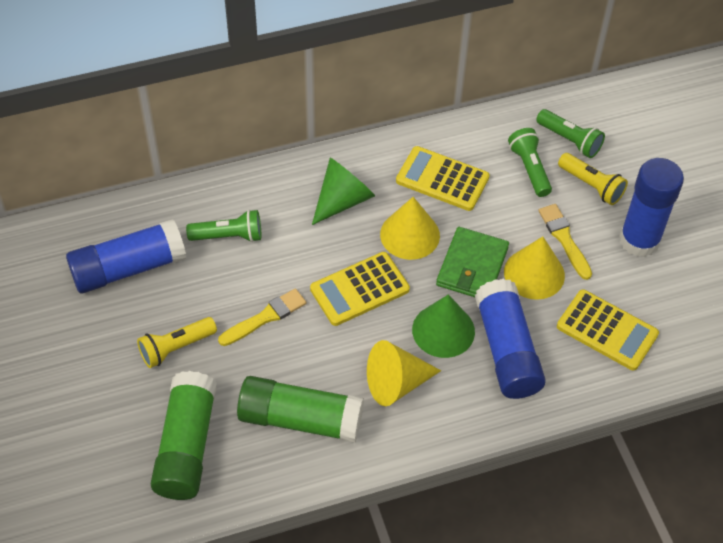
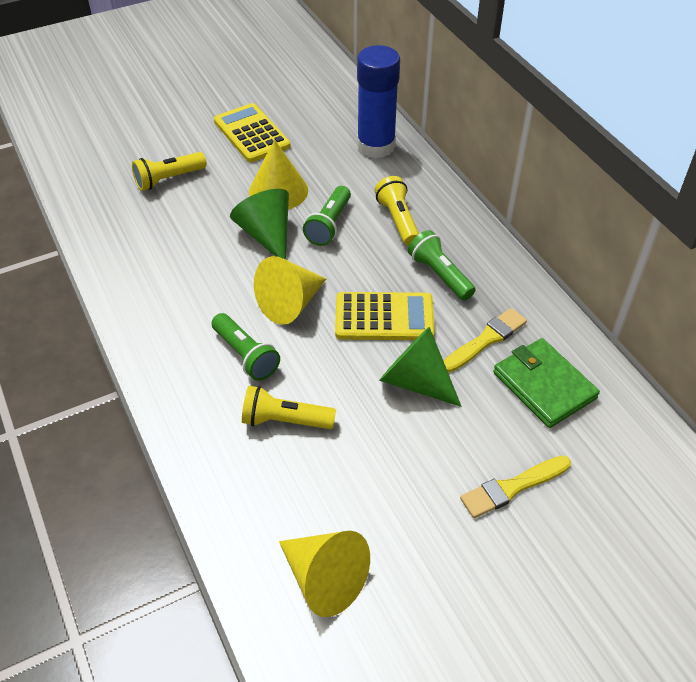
blue glue stick: 3 -> 1
green glue stick: 2 -> 0
yellow calculator: 3 -> 2
yellow flashlight: 2 -> 3

